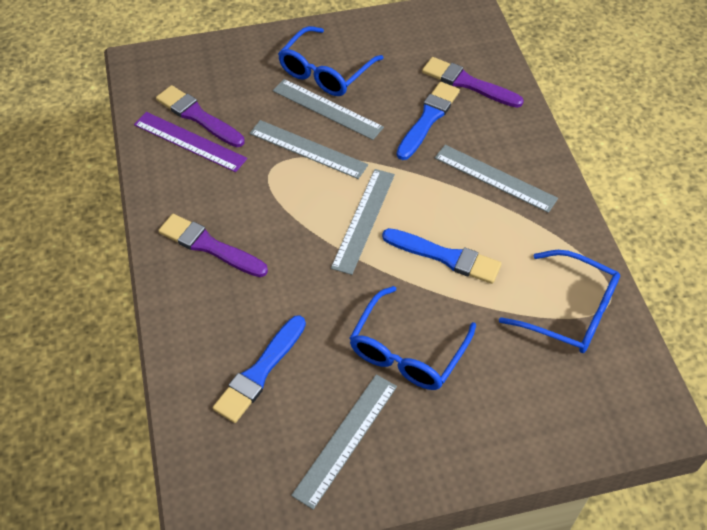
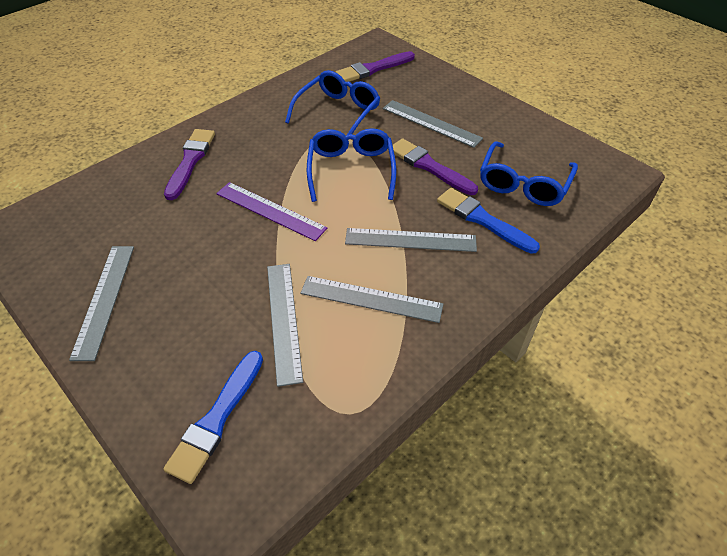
blue brush: 3 -> 2

